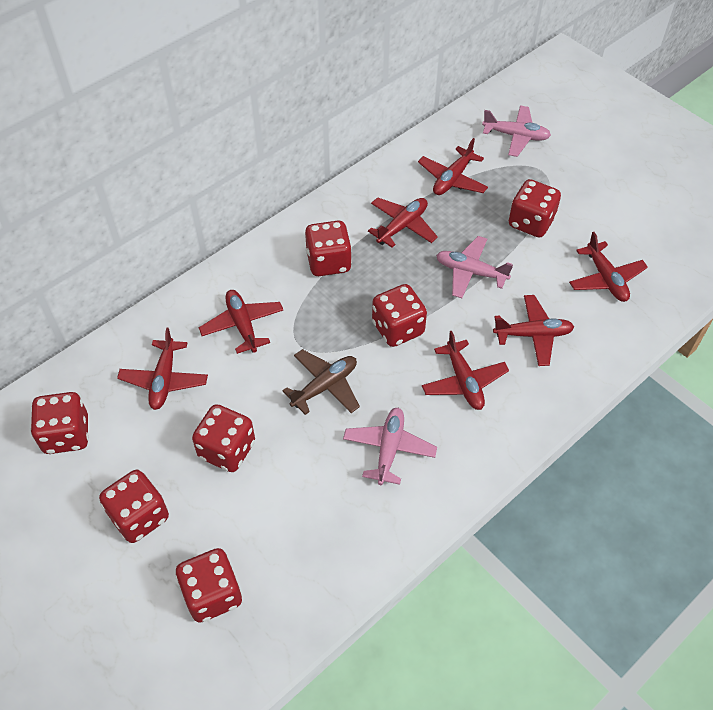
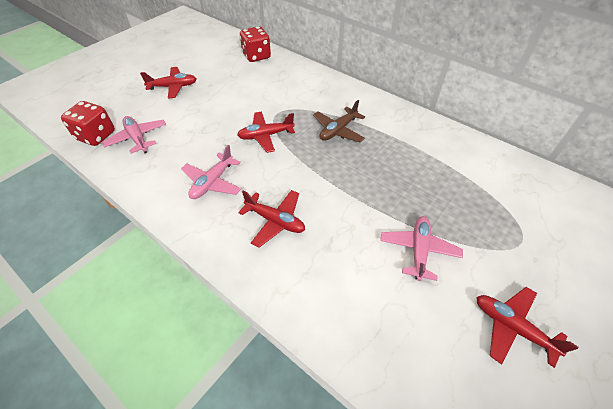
red dice: 7 -> 2
red plane: 7 -> 4

